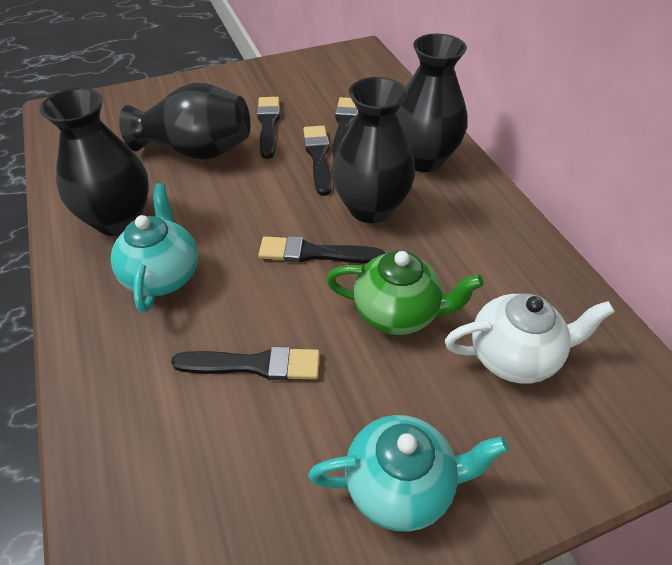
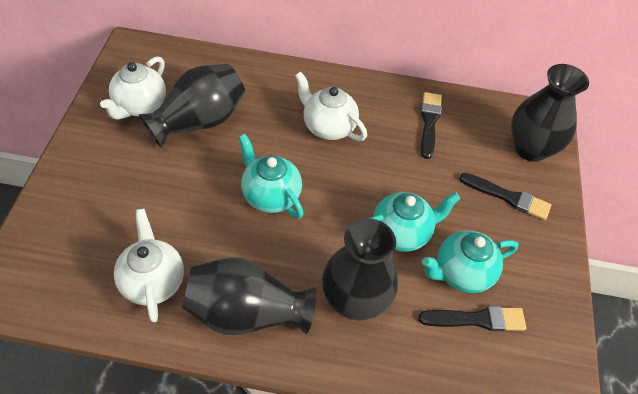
black brush: 5 -> 3
green teapot: 1 -> 0
turquoise teapot: 2 -> 3
white teapot: 1 -> 3

